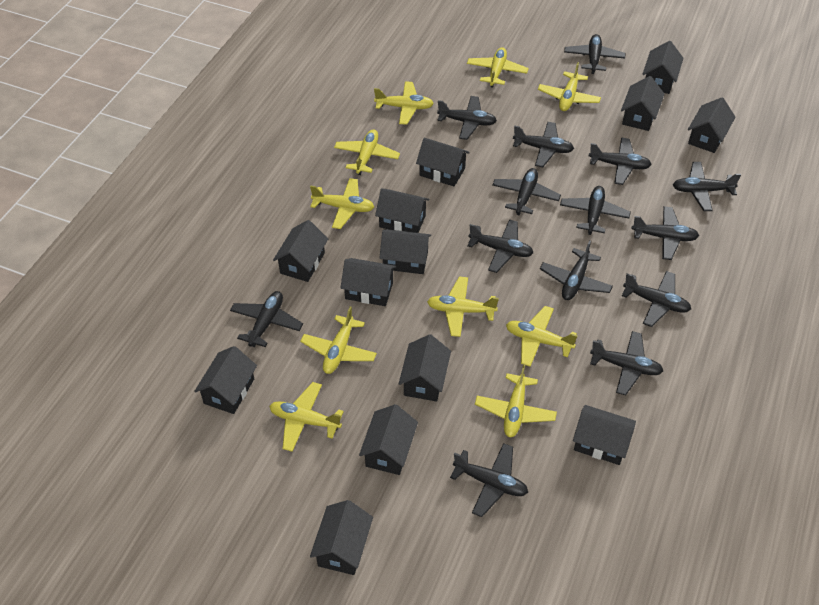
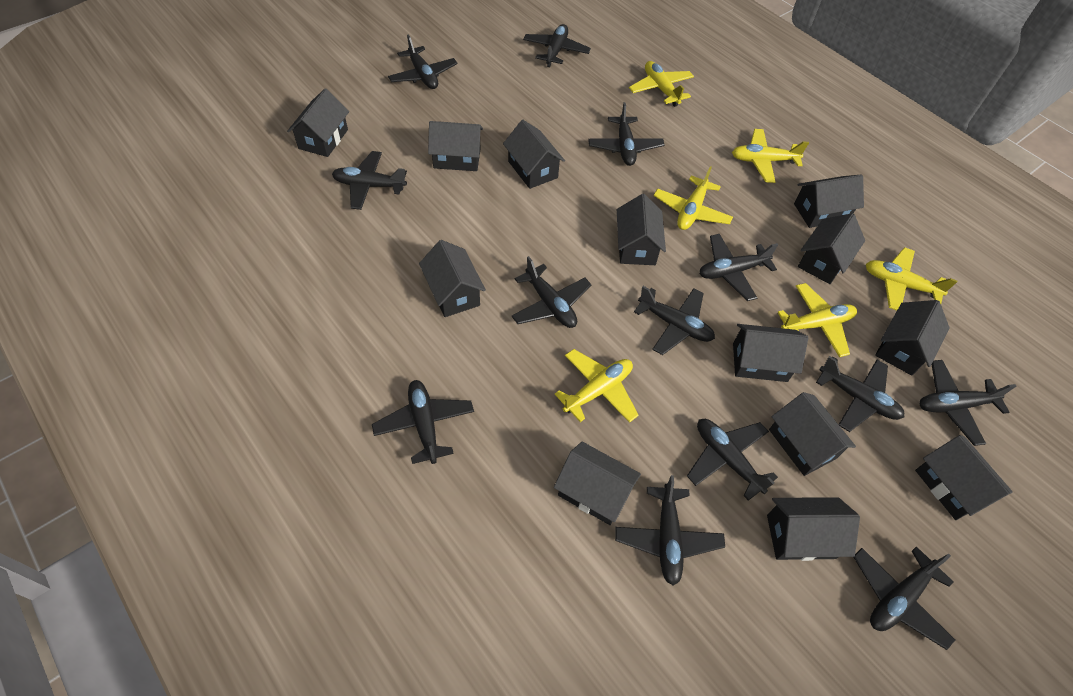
black plane: 14 -> 13
yellow plane: 10 -> 6

